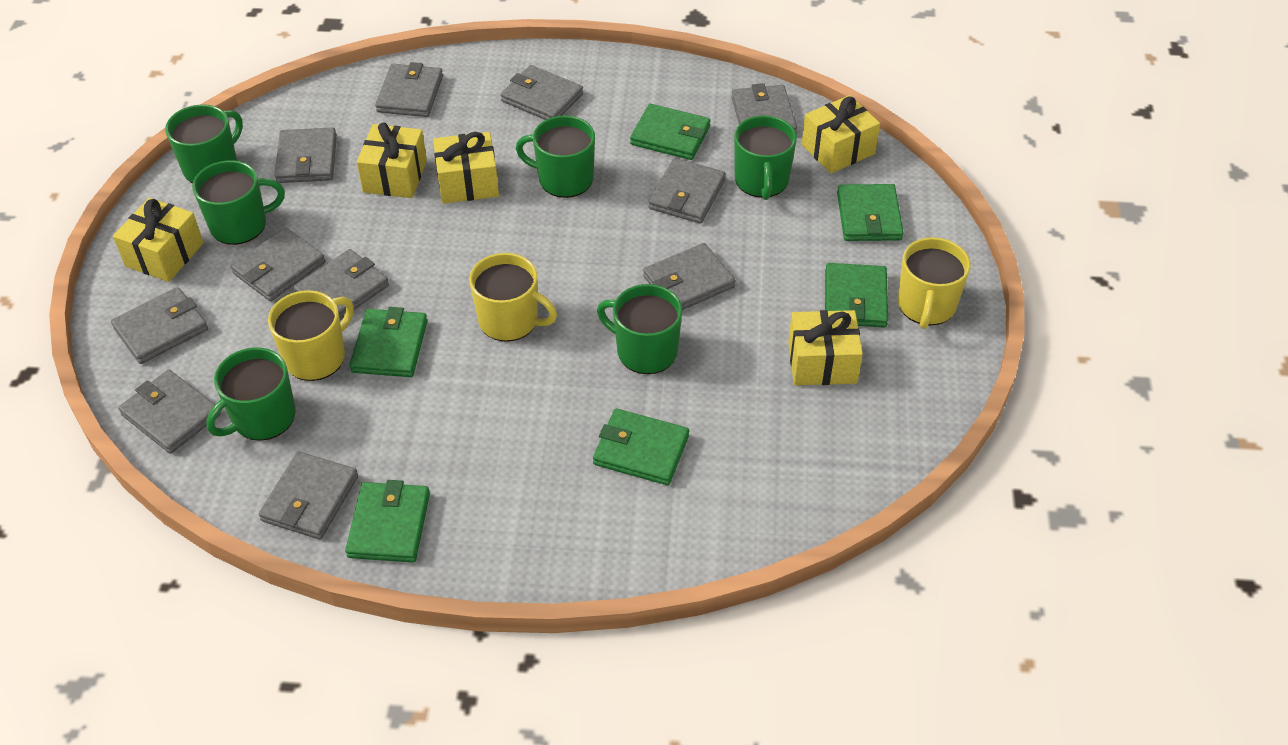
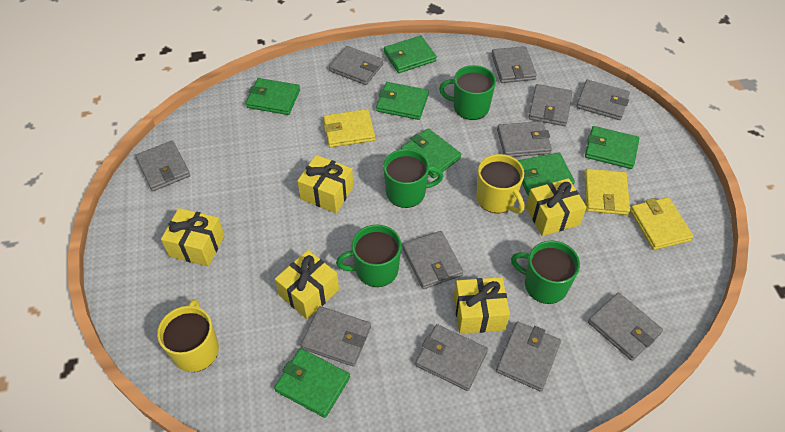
green mug: 6 -> 4
green wallet: 6 -> 7
yellow mug: 3 -> 2
yellow wallet: 0 -> 3

